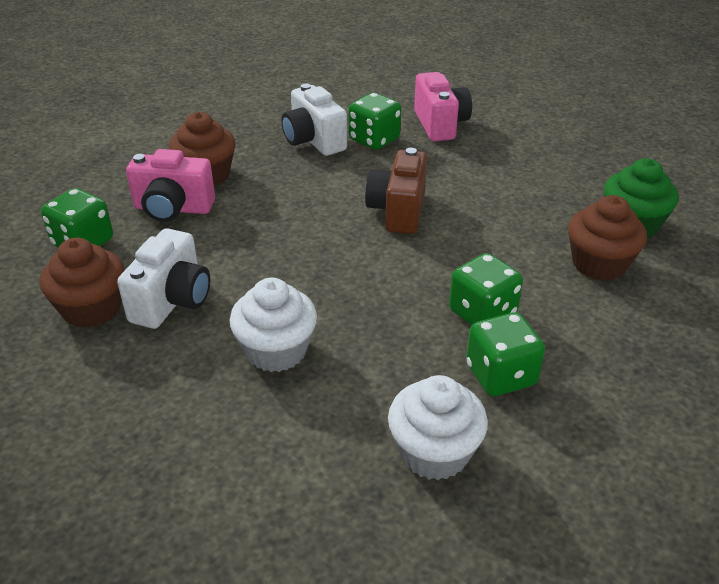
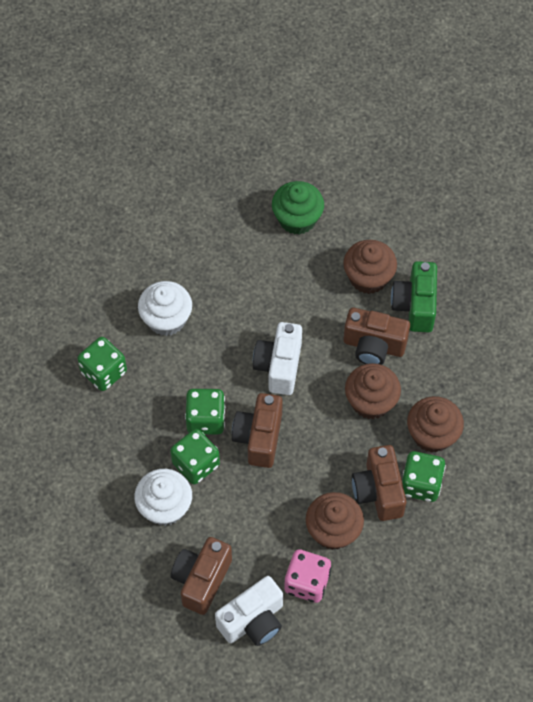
brown camera: 1 -> 4
brown cupcake: 3 -> 4
green camera: 0 -> 1
pink camera: 2 -> 0
pink dice: 0 -> 1

